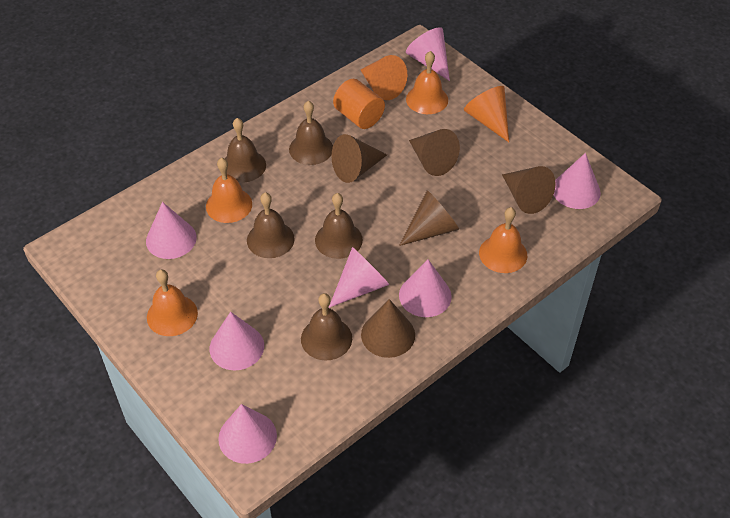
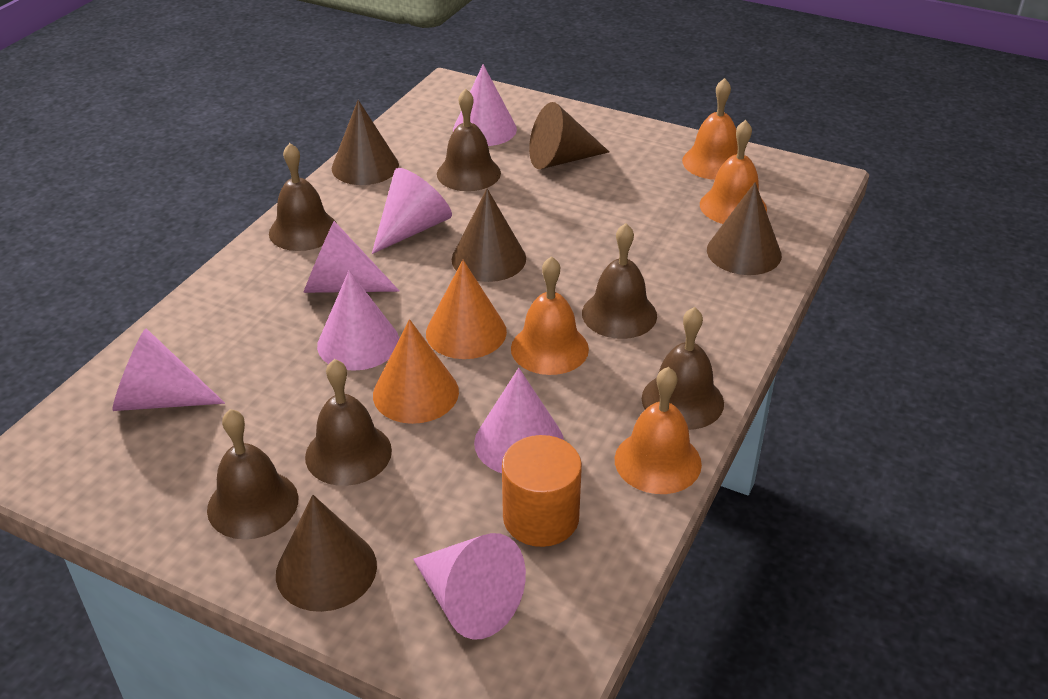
brown bell: 5 -> 6

